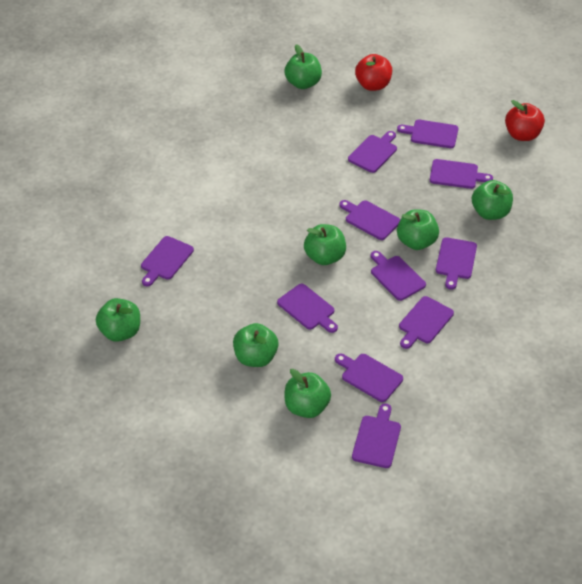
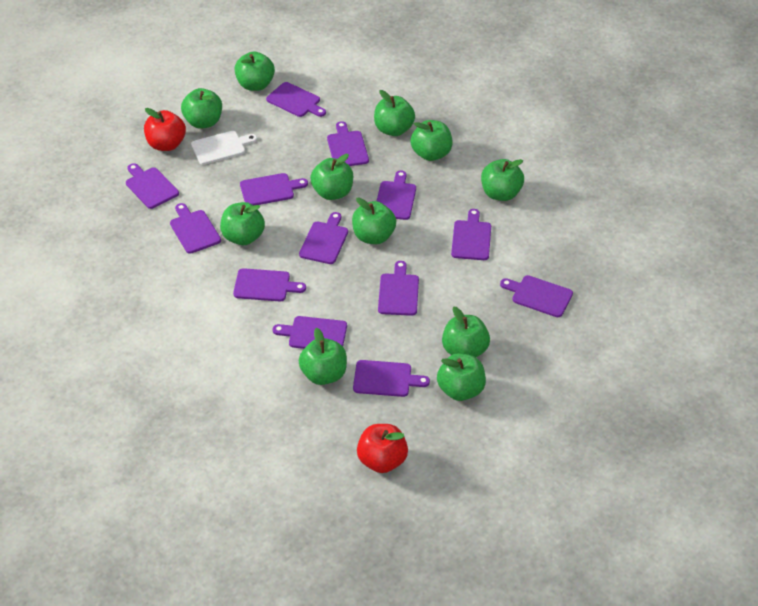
green apple: 7 -> 11
purple cutting board: 11 -> 13
white cutting board: 0 -> 1

